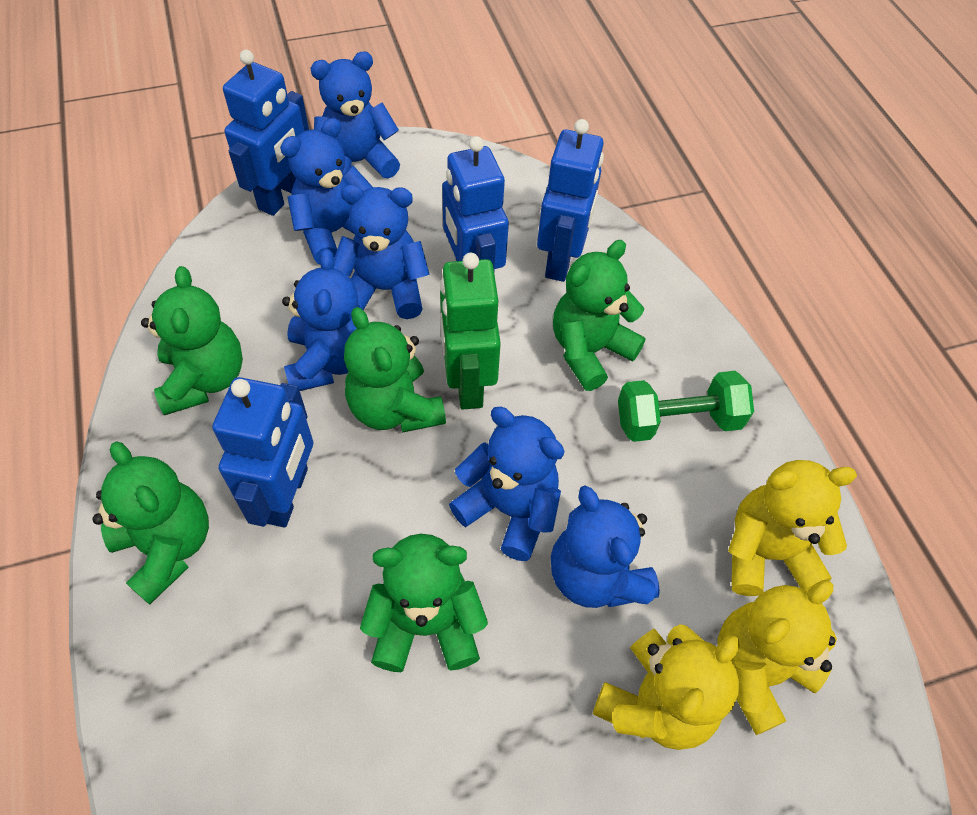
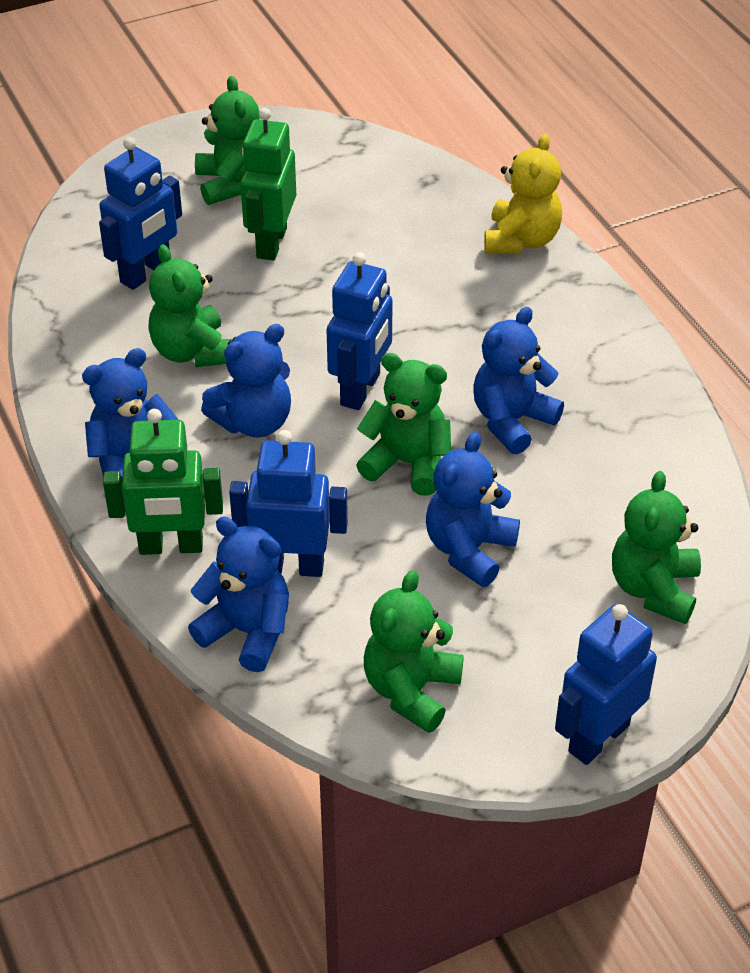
blue teddy bear: 6 -> 5
green dumbbell: 1 -> 0
green robot: 1 -> 2
yellow teddy bear: 3 -> 1

